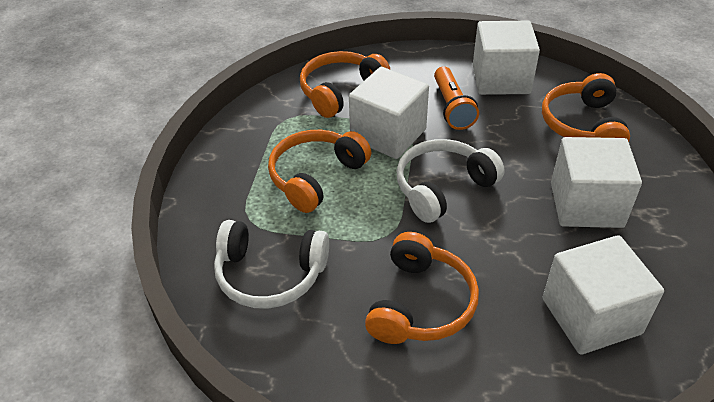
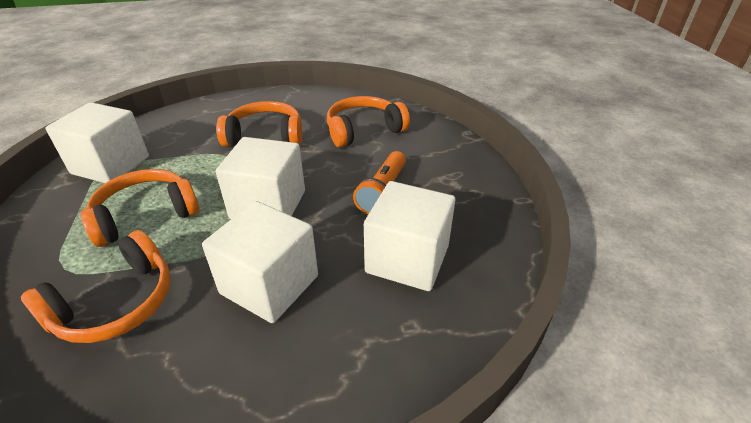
white headphones: 2 -> 0

